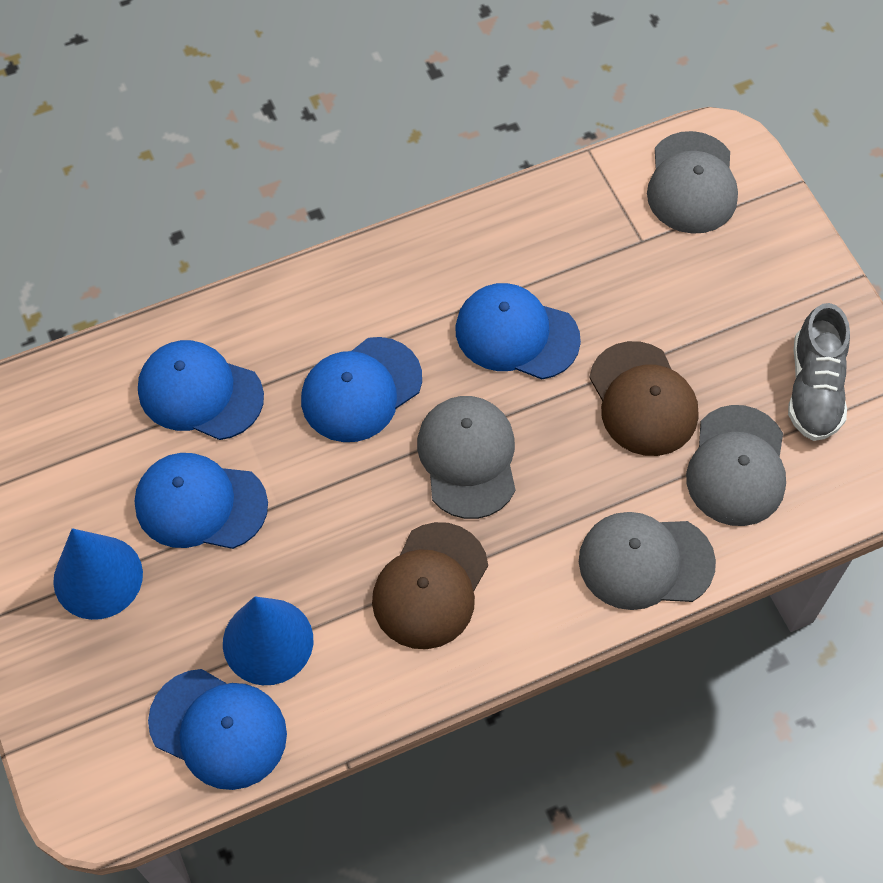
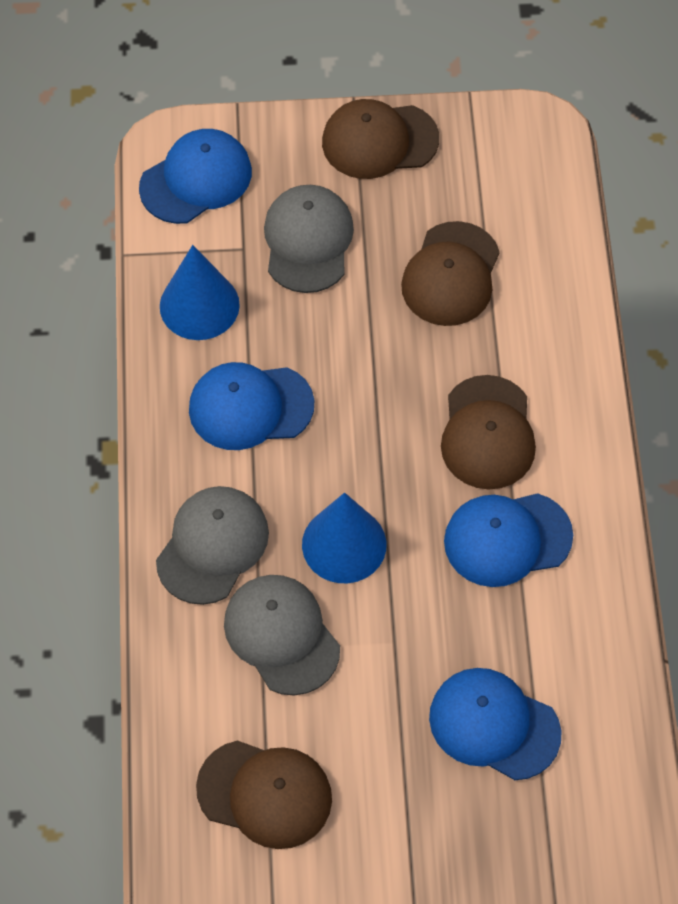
blue cap: 5 -> 4
brown cap: 2 -> 4
grey cap: 4 -> 3
grey shoe: 1 -> 0

